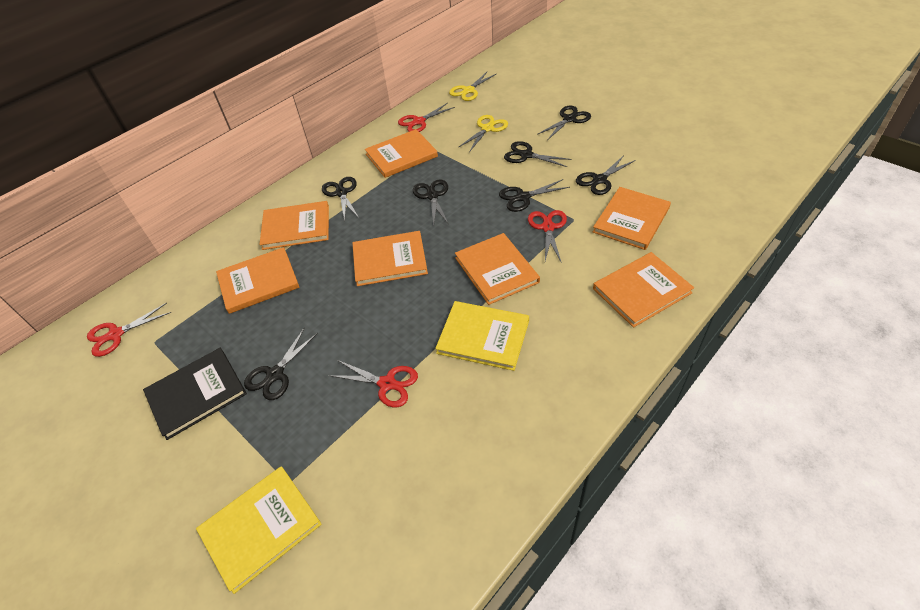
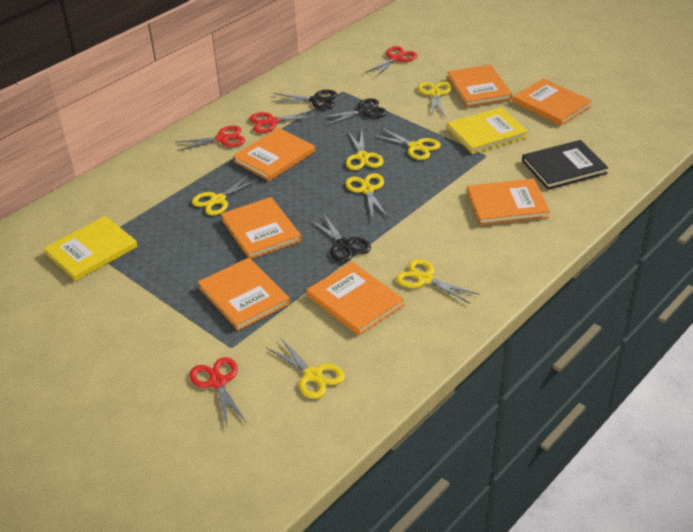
black scissors: 7 -> 3
yellow scissors: 2 -> 7

